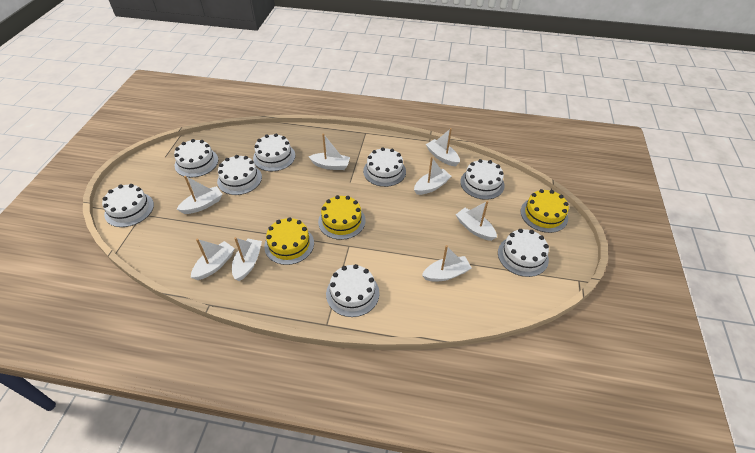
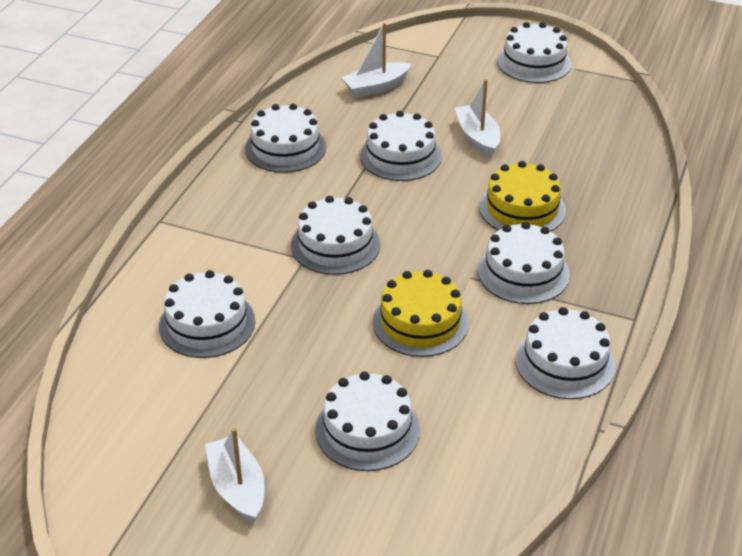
white boat: 8 -> 3
yellow cake: 3 -> 2

